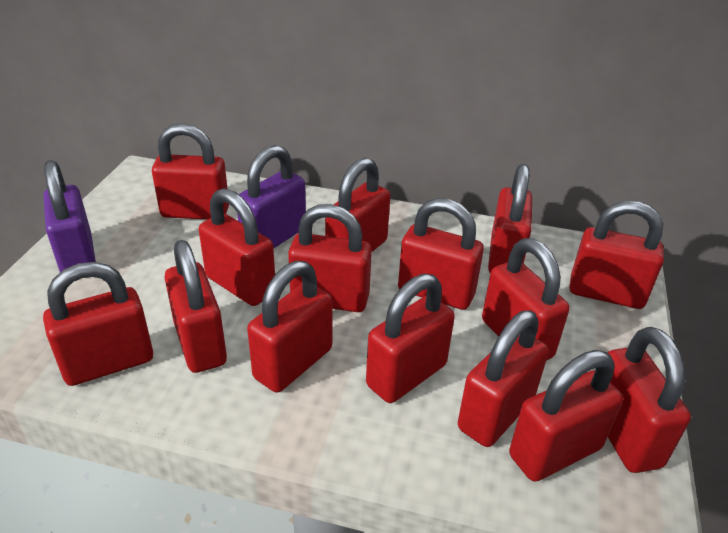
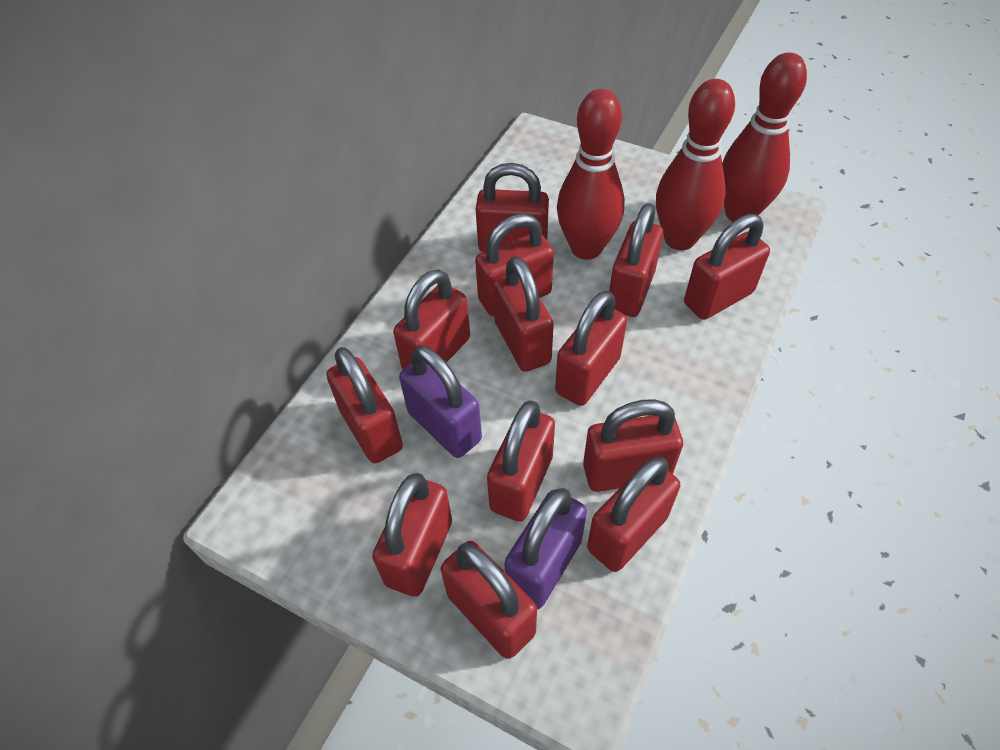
red bowling pin: 0 -> 3
red padlock: 15 -> 13

